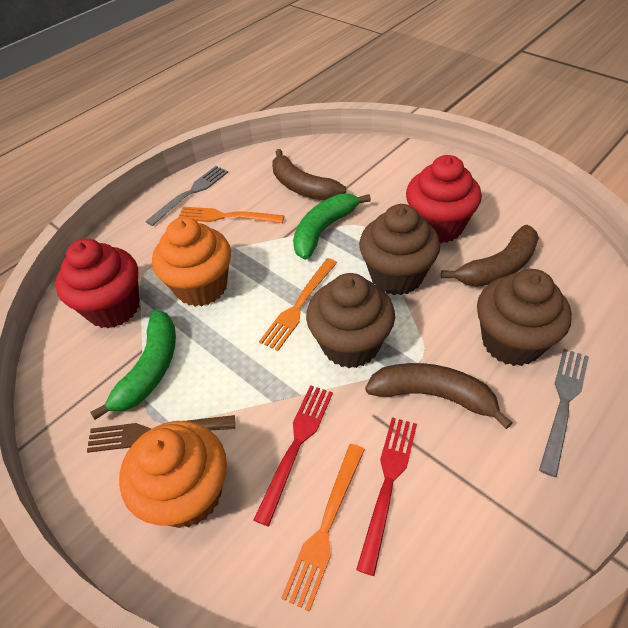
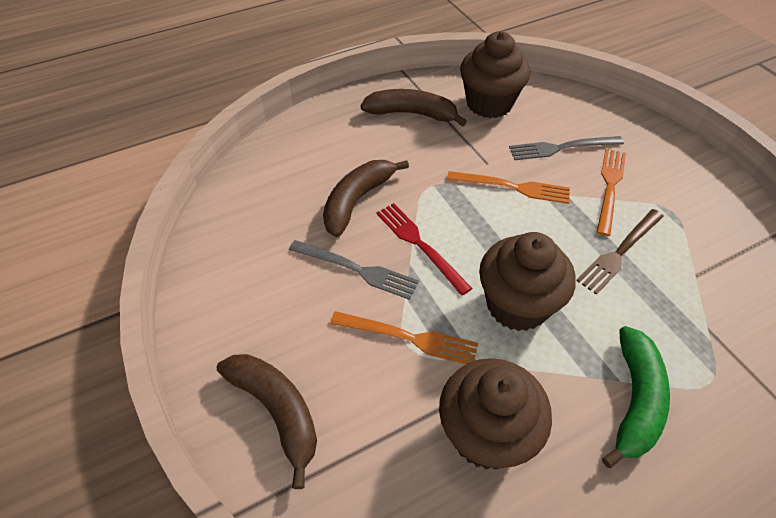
green banana: 2 -> 1
orange cupcake: 2 -> 0
red cupcake: 2 -> 0
red fork: 2 -> 1

